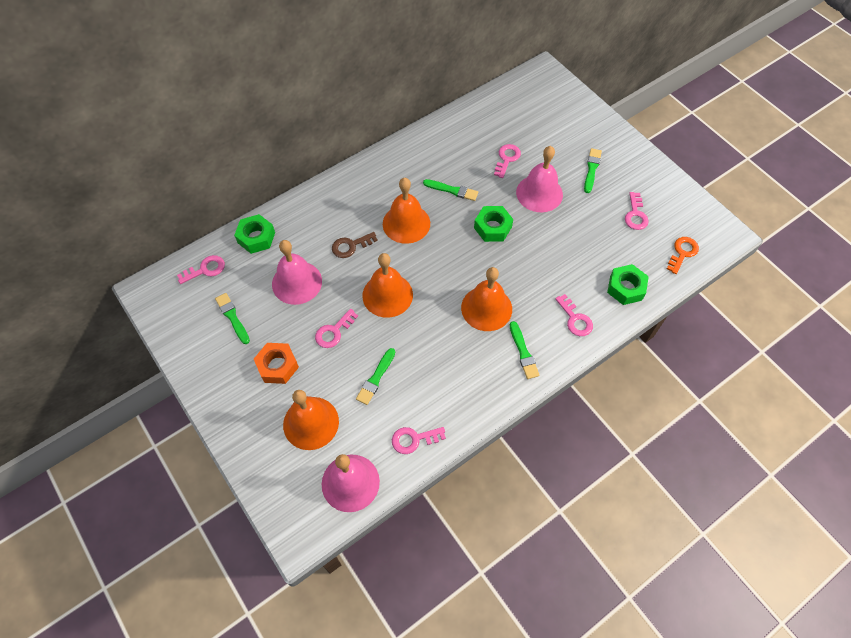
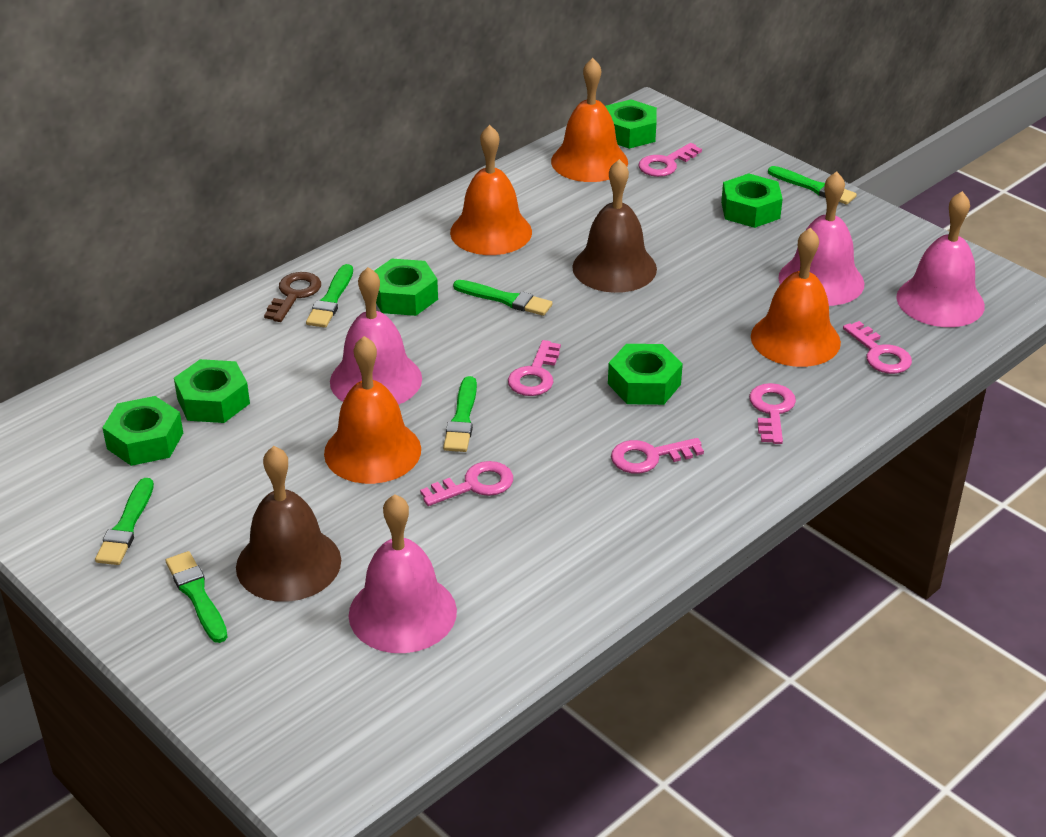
brown bell: 0 -> 2
green brush: 5 -> 6
green nut: 3 -> 6
orange key: 1 -> 0
orange nut: 1 -> 0
pink bell: 3 -> 4

